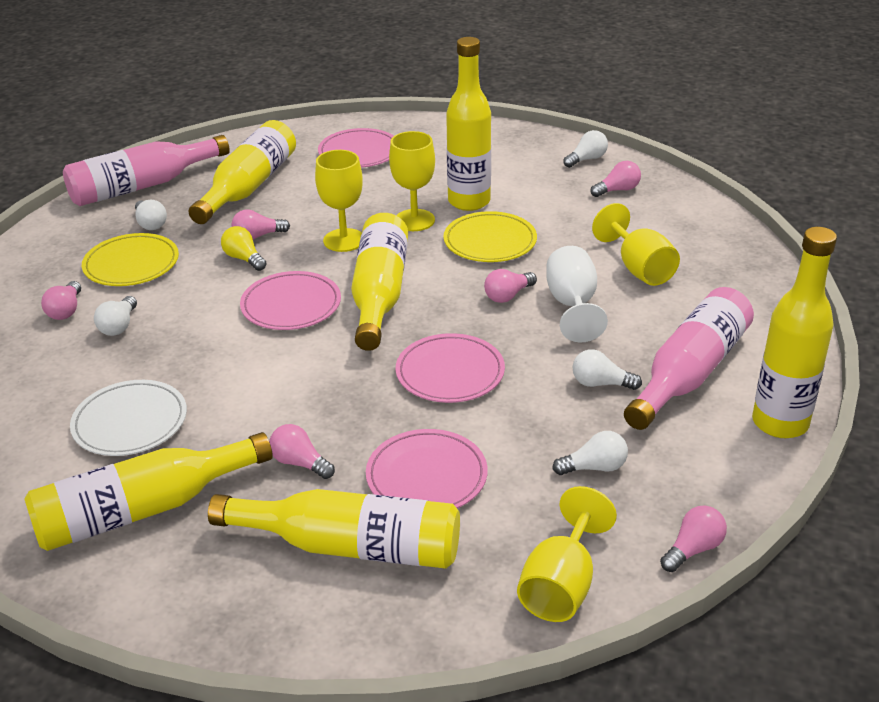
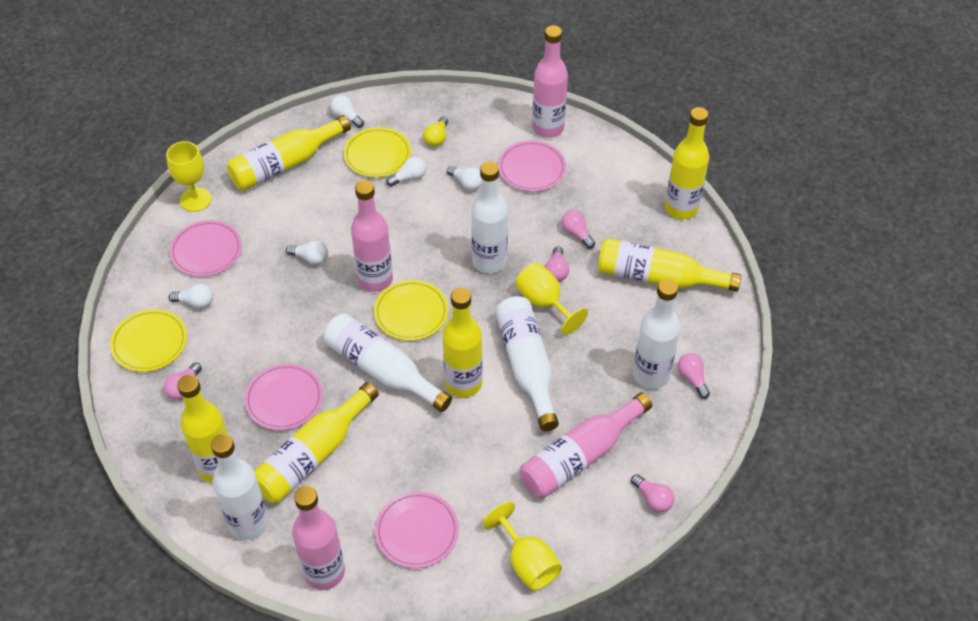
pink bottle: 2 -> 4
pink light bulb: 6 -> 5
white bottle: 0 -> 5
white goblet: 1 -> 0
white plate: 1 -> 0
yellow goblet: 4 -> 3
yellow plate: 2 -> 3

